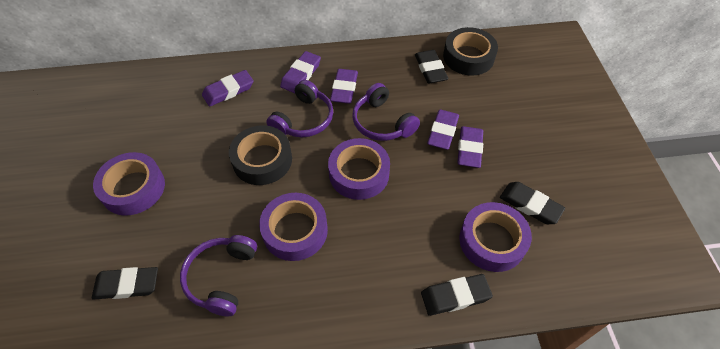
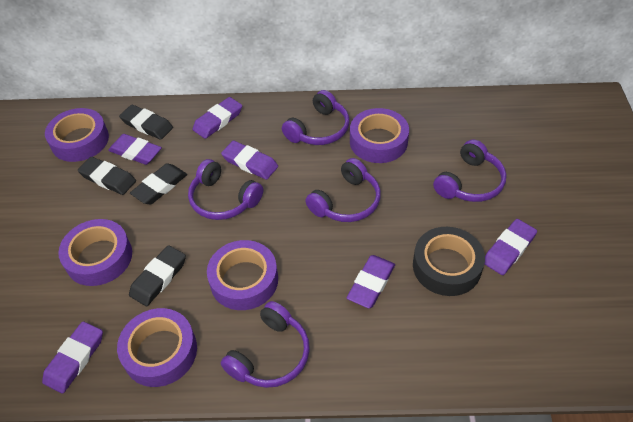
black tape: 2 -> 1
purple eraser: 5 -> 6
purple headphones: 3 -> 5
purple tape: 4 -> 5

